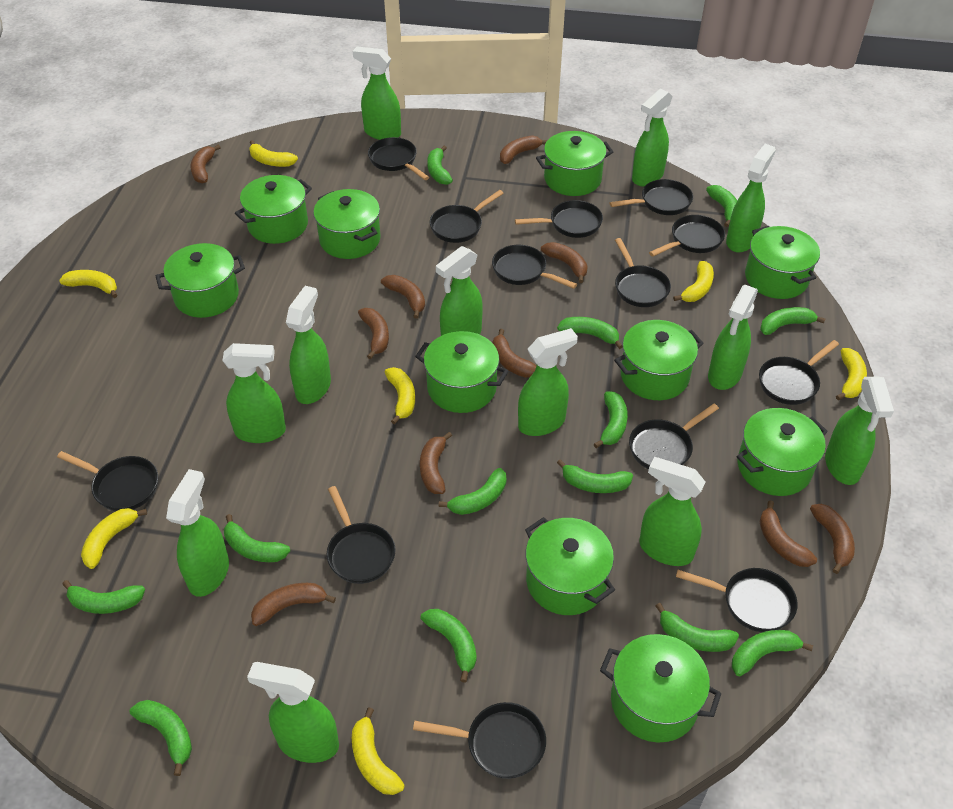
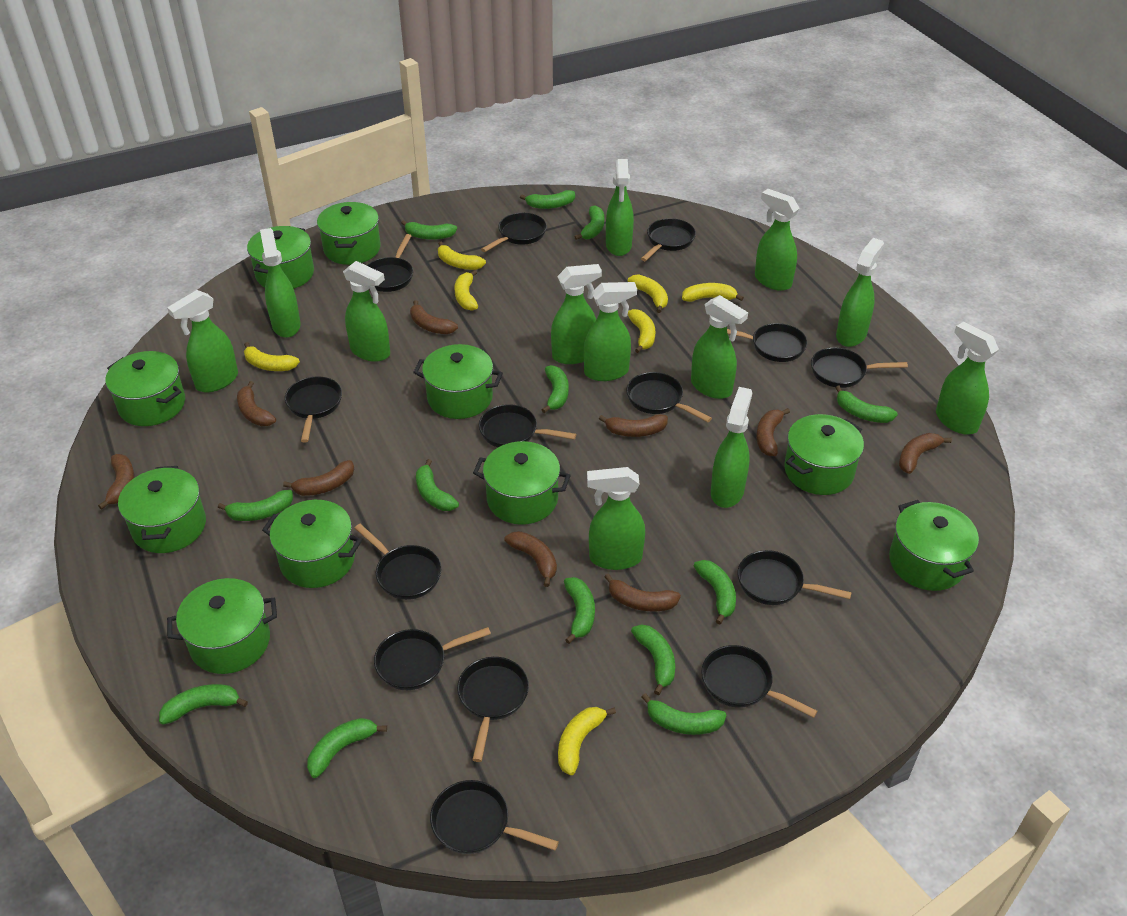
black pan: 13 -> 14
brown banana: 10 -> 9

